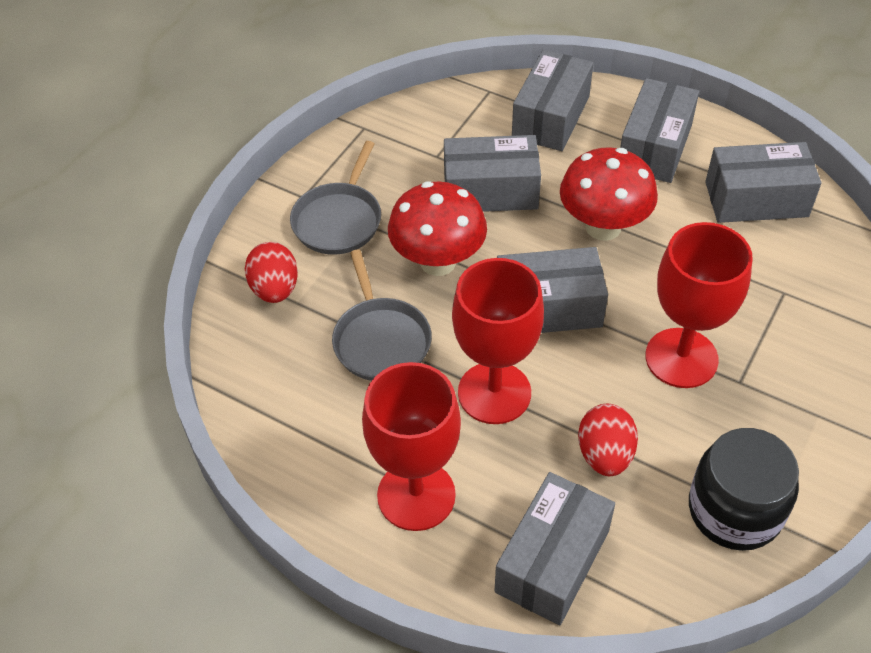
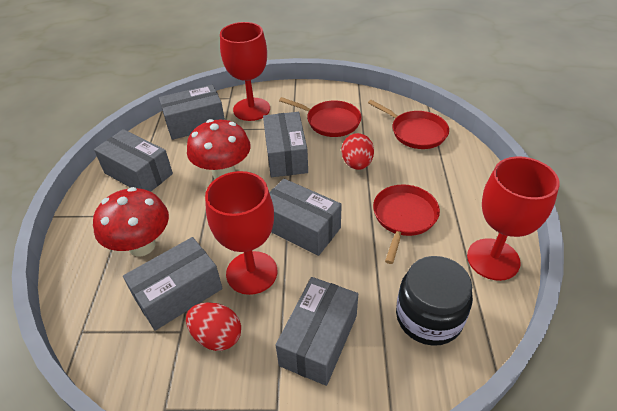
grey pan: 2 -> 0
red pan: 0 -> 3

